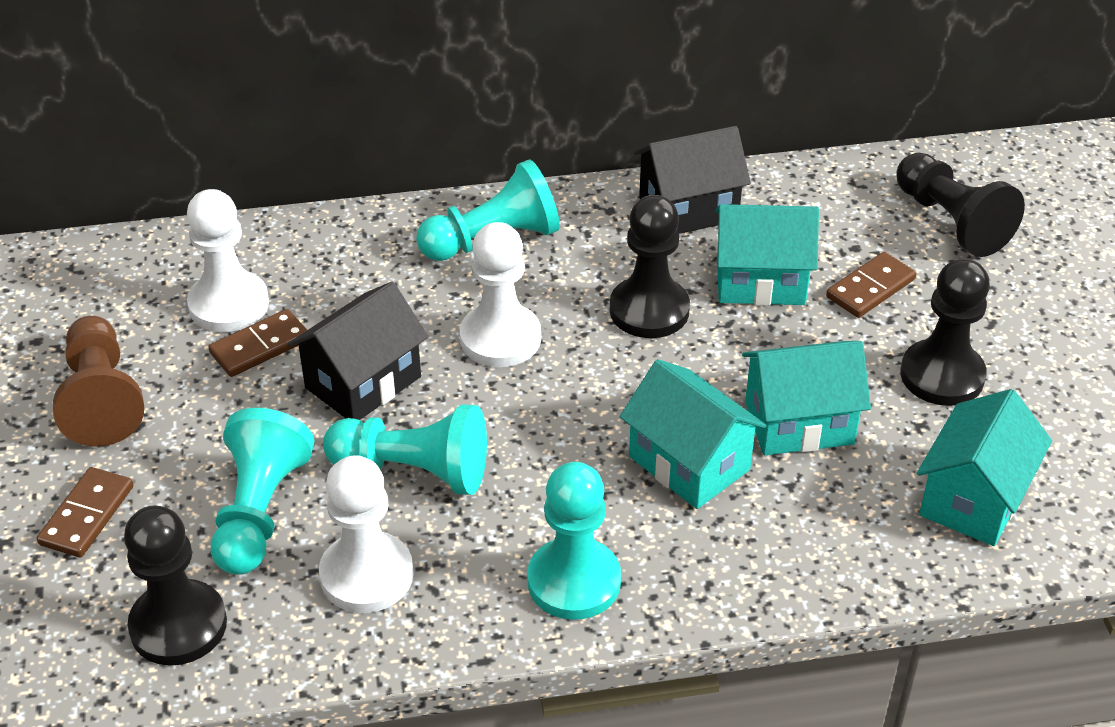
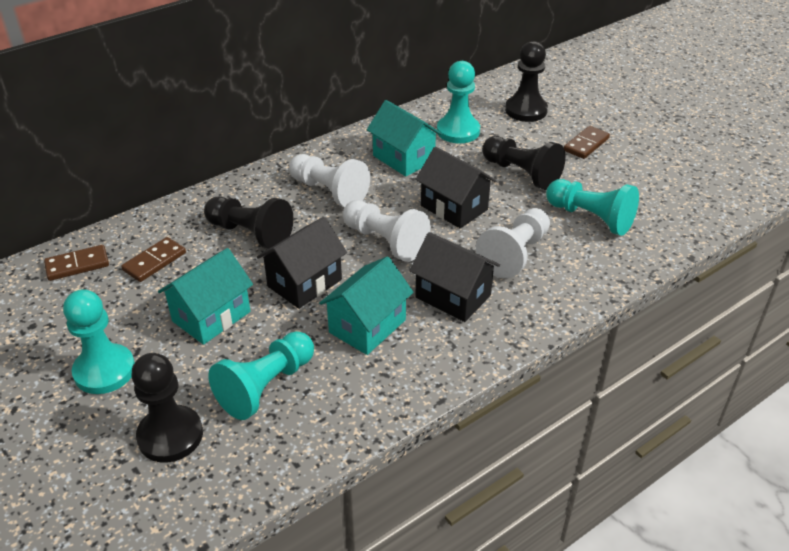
black house: 2 -> 3
brown pawn: 1 -> 0
turquoise house: 4 -> 3

